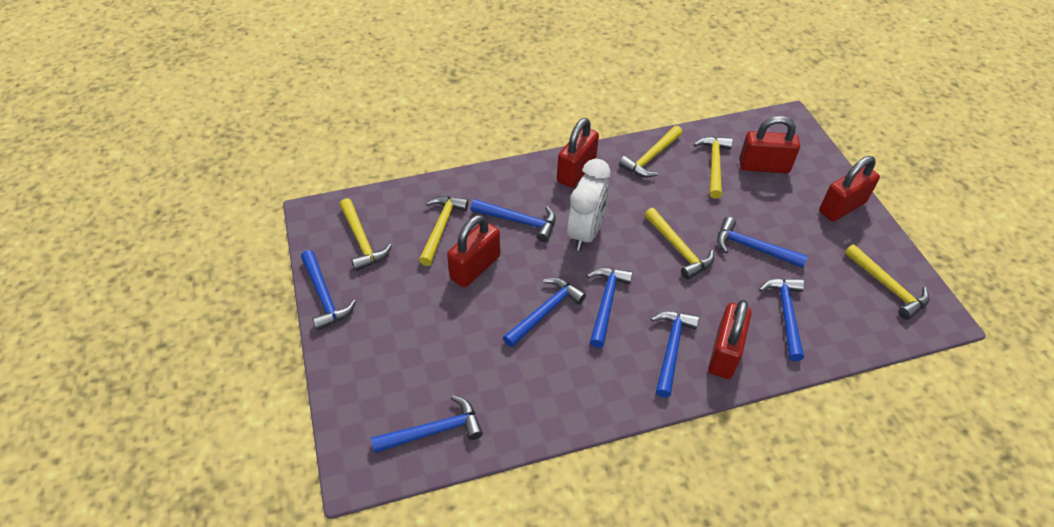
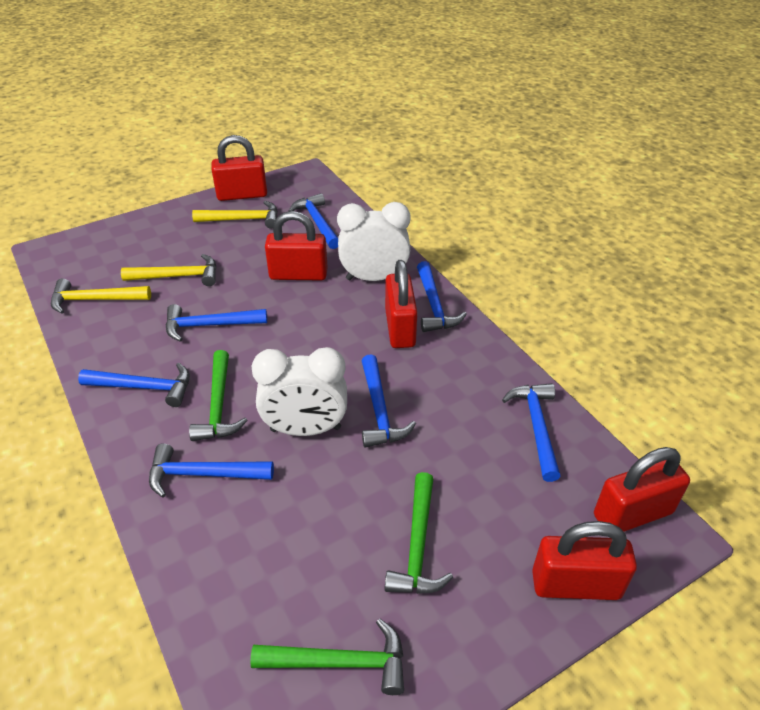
blue hammer: 8 -> 7
green hammer: 0 -> 3
white clock: 1 -> 2
yellow hammer: 6 -> 3

